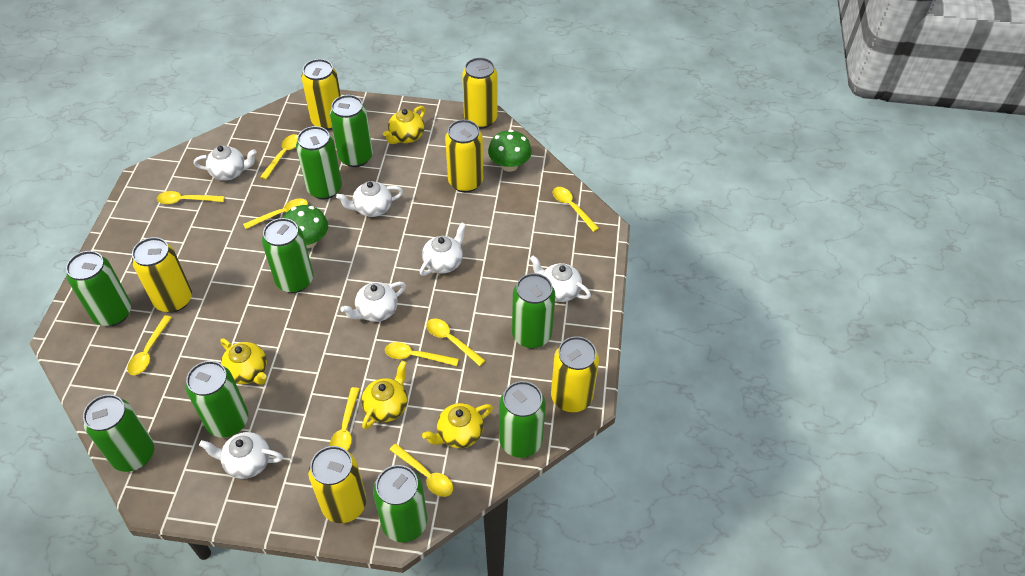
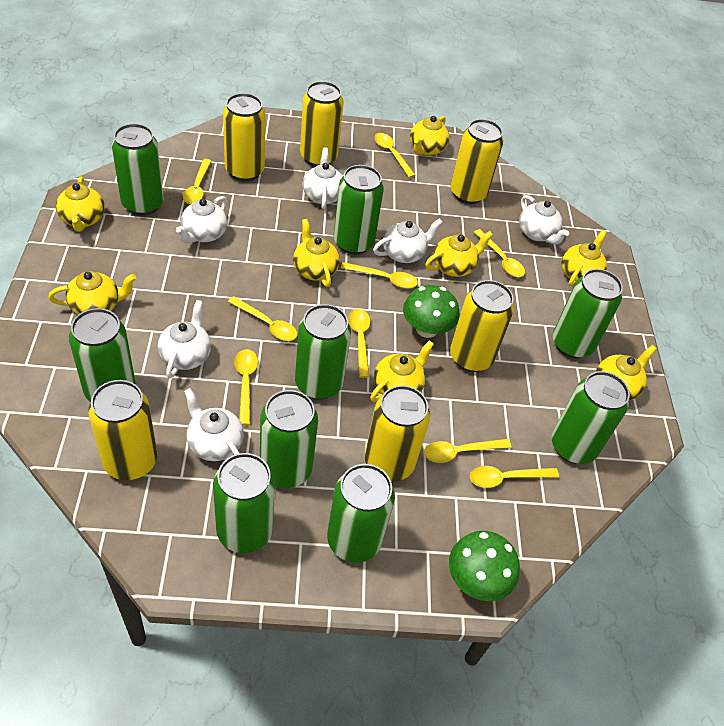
yellow teapot: 4 -> 8

